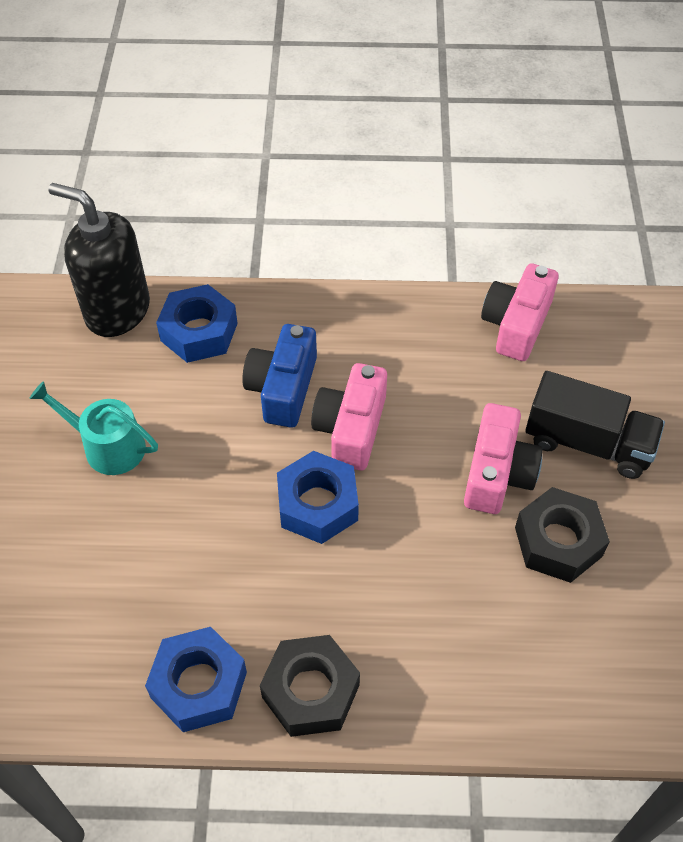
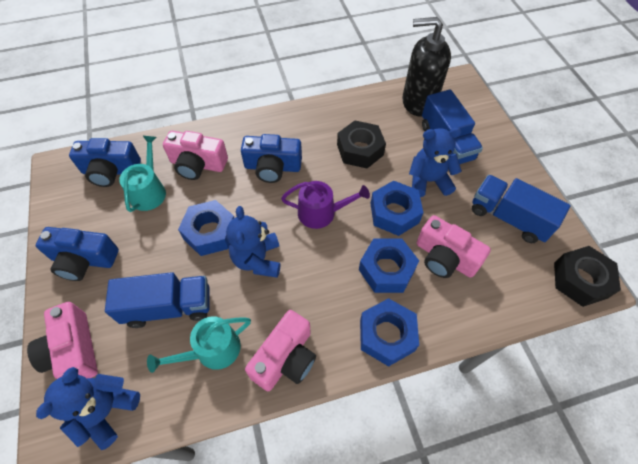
black truck: 1 -> 0
blue camera: 1 -> 3
blue nut: 3 -> 4
blue teddy bear: 0 -> 3
blue truck: 0 -> 3
pink camera: 3 -> 4
purple watering can: 0 -> 1
turquoise watering can: 1 -> 2

